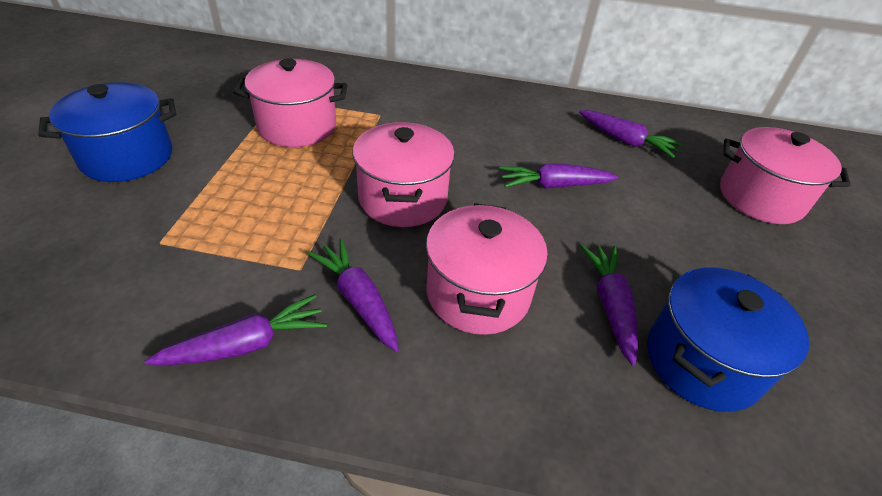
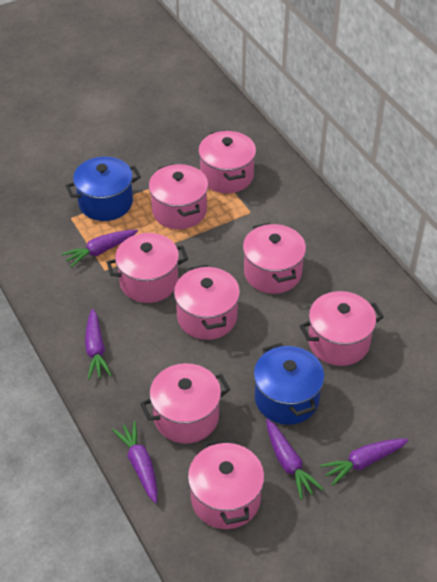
pink pot: 4 -> 8

